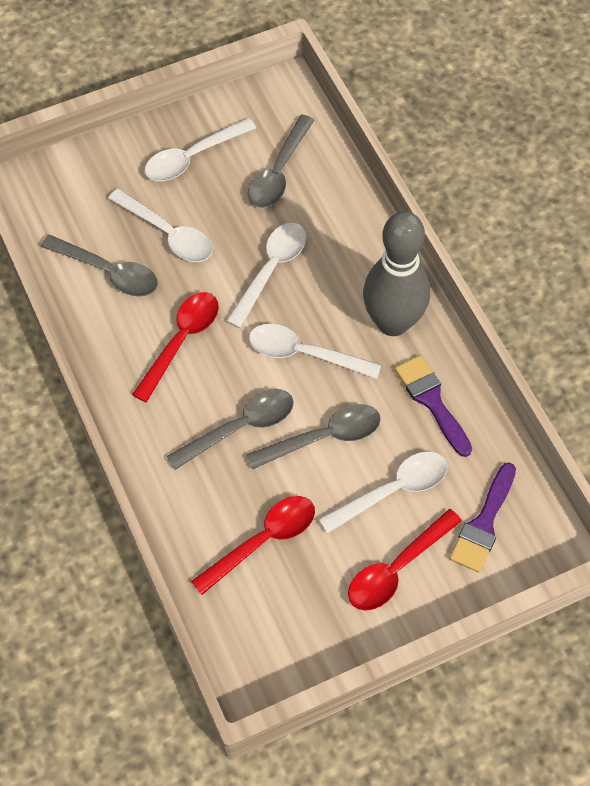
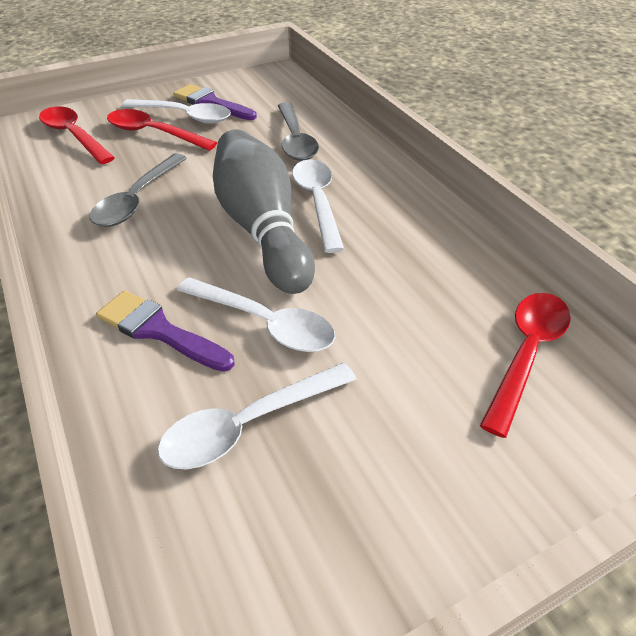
grey spoon: 4 -> 2
white spoon: 5 -> 4

